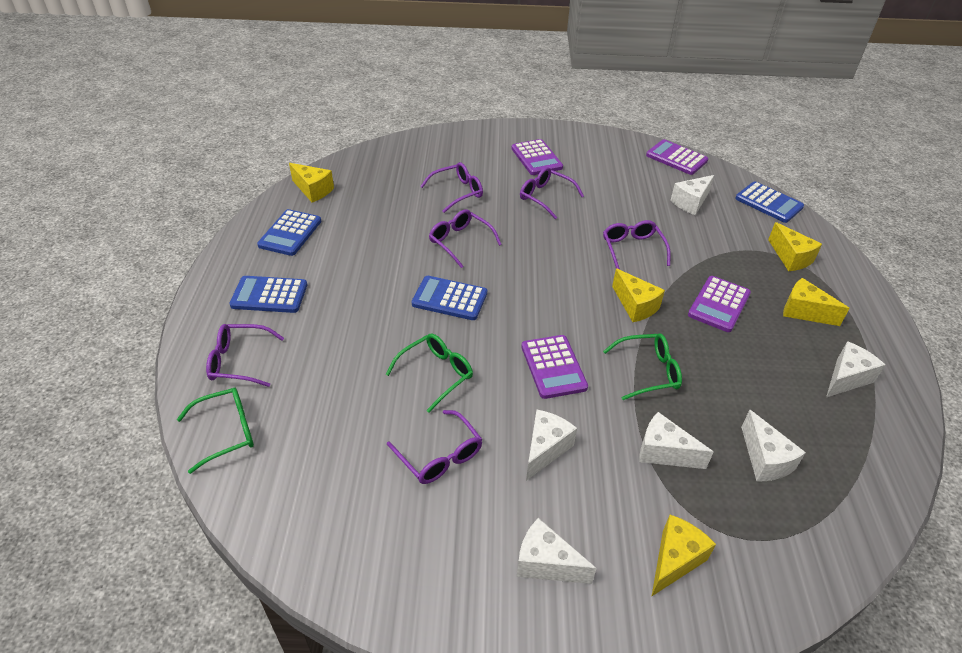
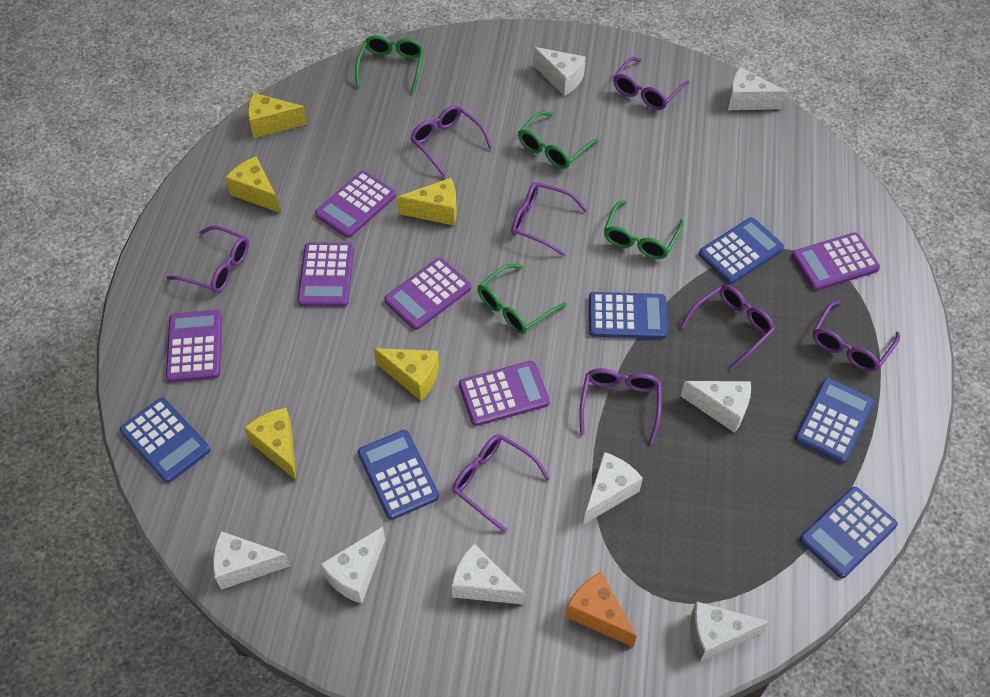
blue calculator: 4 -> 6
green glasses: 3 -> 4
orange cheese: 0 -> 1
purple calculator: 4 -> 6
purple glasses: 6 -> 8
white cheese: 6 -> 8

